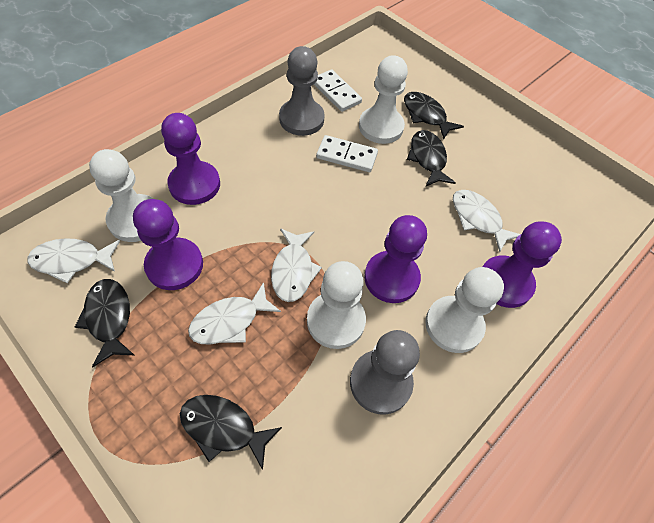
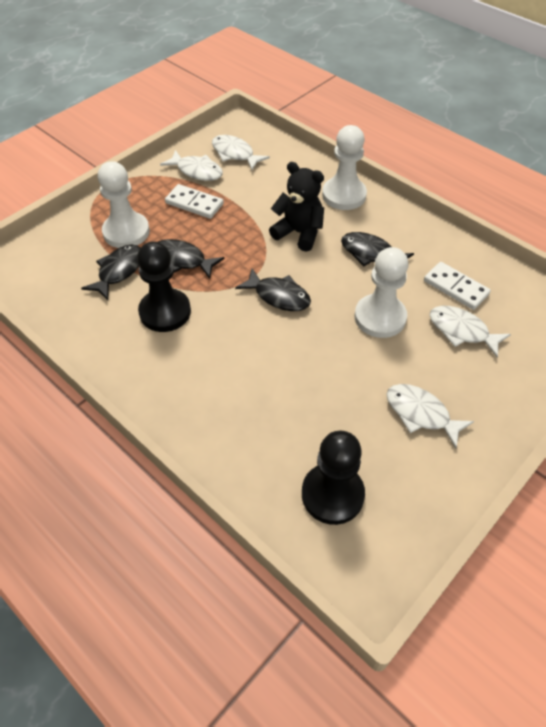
black pawn: 0 -> 2
black teddy bear: 0 -> 1
grey pawn: 2 -> 0
purple pawn: 4 -> 0
white pawn: 4 -> 3

